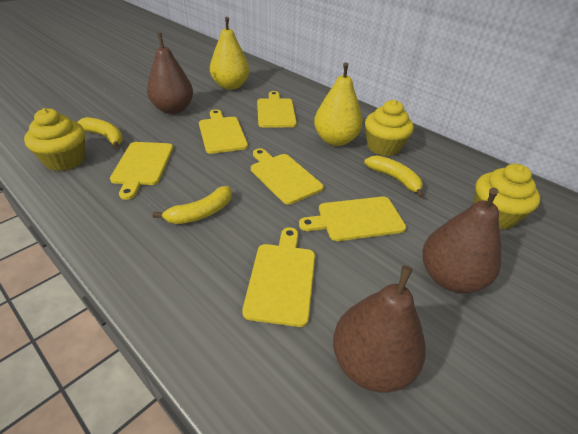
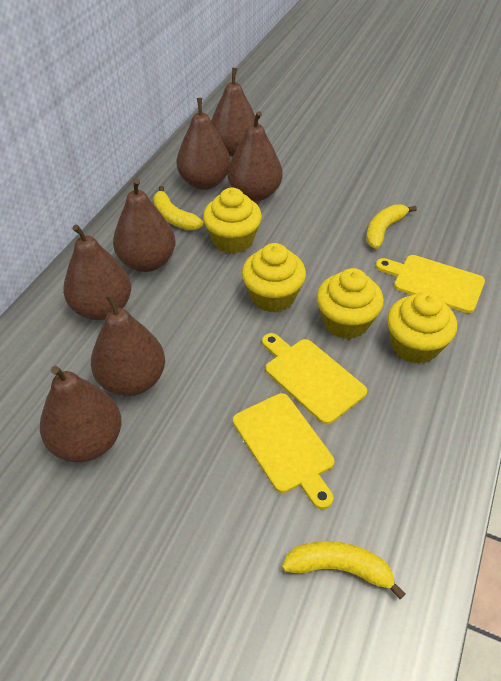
brown pear: 3 -> 7
yellow cupcake: 3 -> 4
yellow cutting board: 6 -> 3
yellow pear: 2 -> 0

